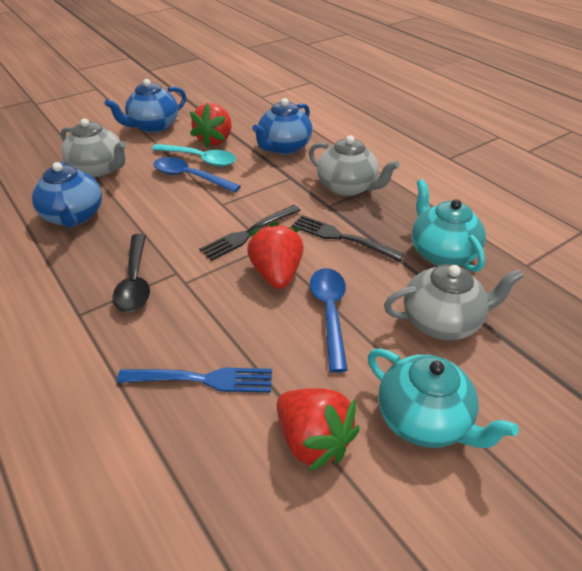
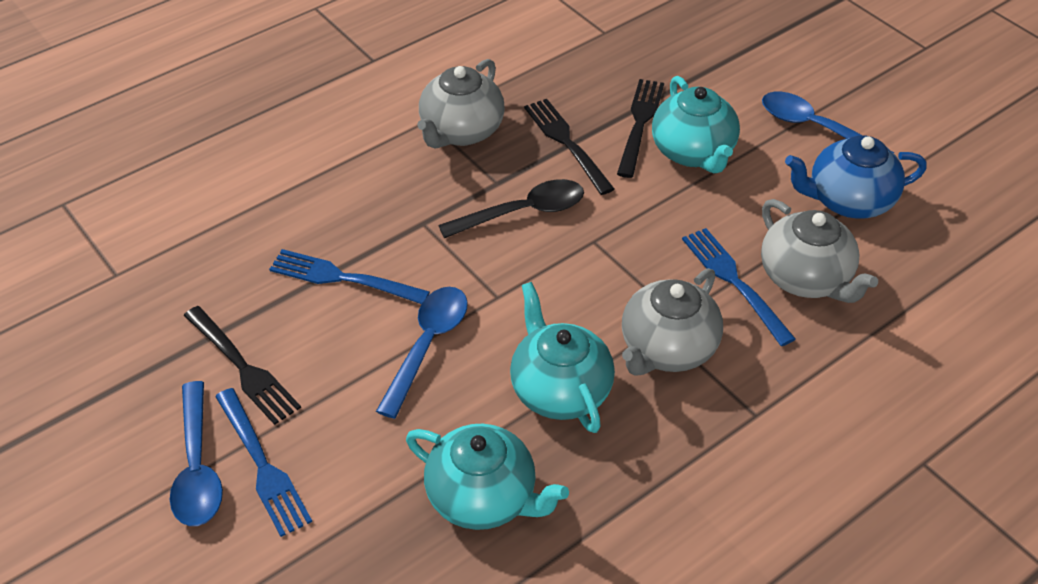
black fork: 2 -> 3
blue fork: 1 -> 3
blue spoon: 2 -> 3
blue teapot: 3 -> 1
red strawberry: 3 -> 0
turquoise spoon: 1 -> 0
turquoise teapot: 2 -> 3

